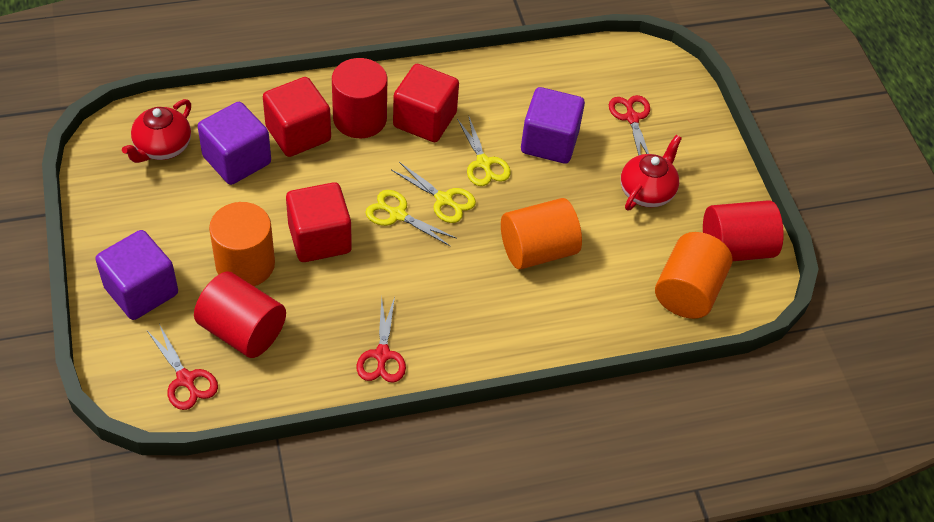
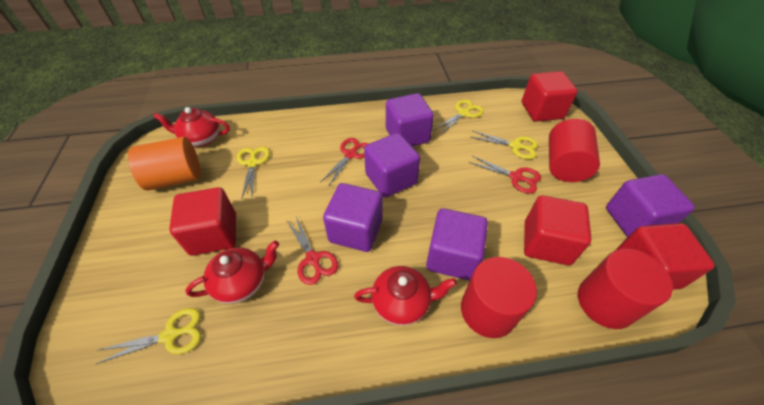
orange cylinder: 3 -> 1
purple cube: 3 -> 5
red cube: 3 -> 4
red teapot: 2 -> 3
yellow scissors: 3 -> 4

